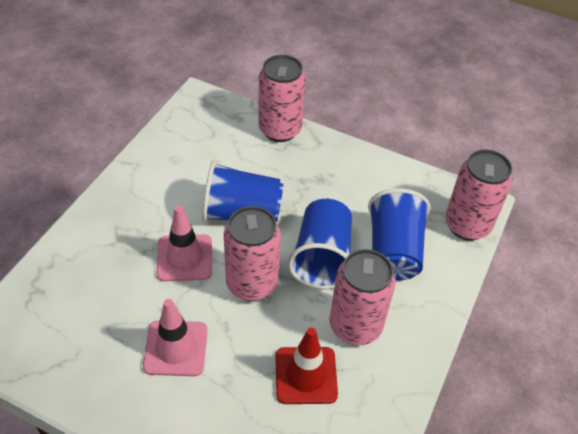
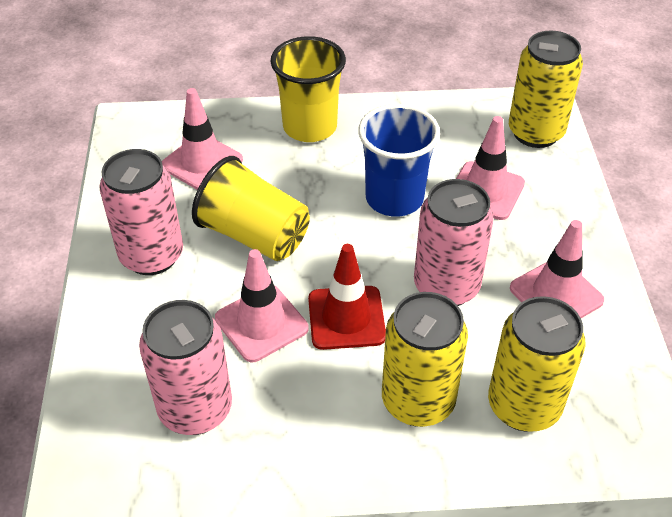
blue cup: 3 -> 1
pink can: 4 -> 3
pink traffic cone: 2 -> 4
yellow can: 0 -> 3
yellow cup: 0 -> 2

